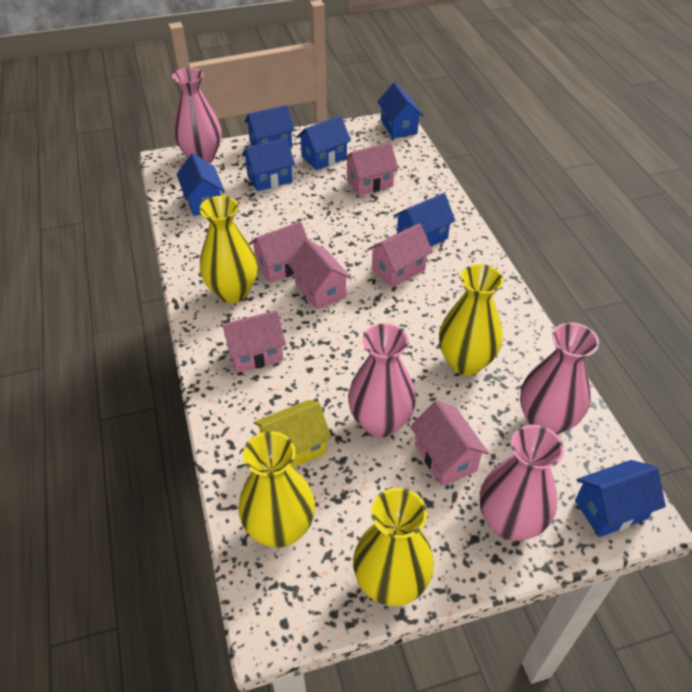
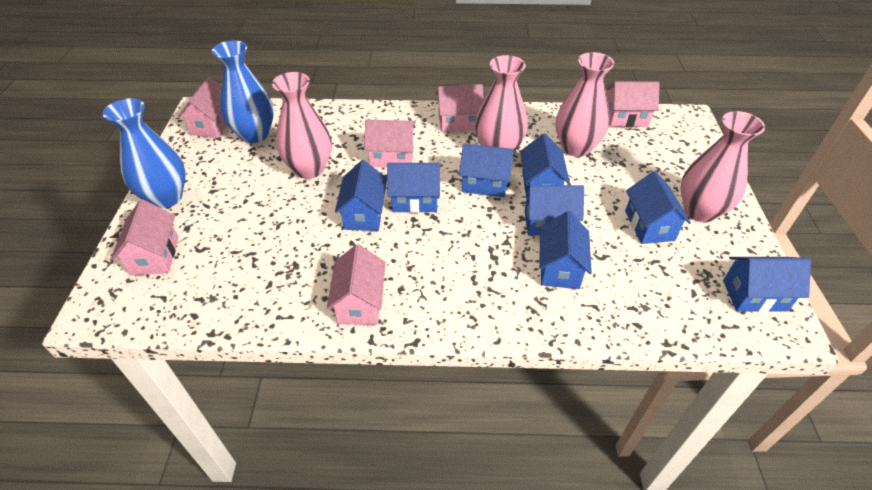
blue house: 7 -> 8
blue vase: 0 -> 2
yellow house: 1 -> 0
yellow vase: 4 -> 0

